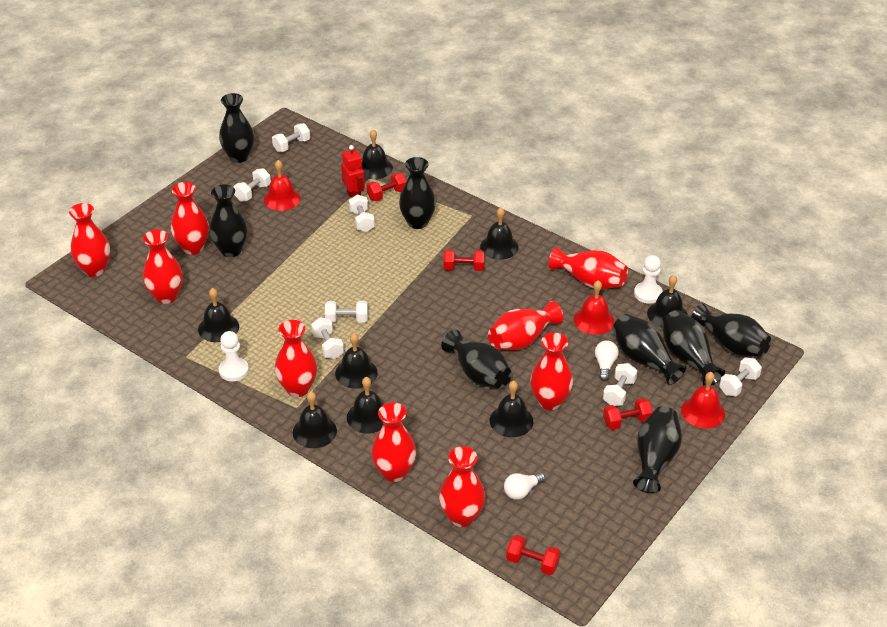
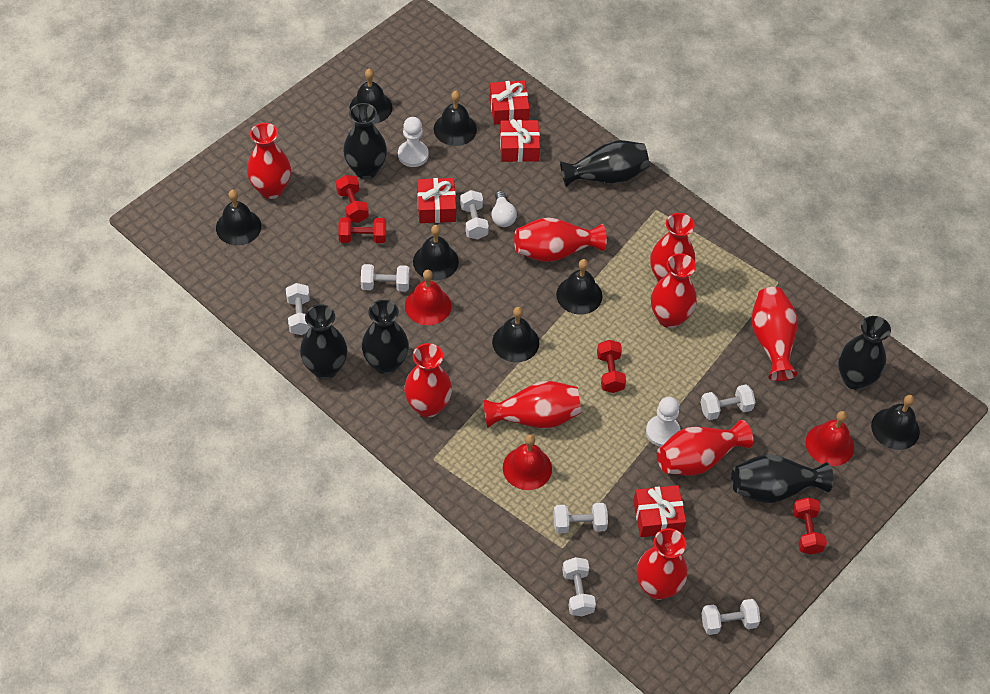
black bell: 8 -> 7
black vase: 8 -> 6
red gift: 0 -> 4
red robot: 1 -> 0
white light bulb: 2 -> 1

